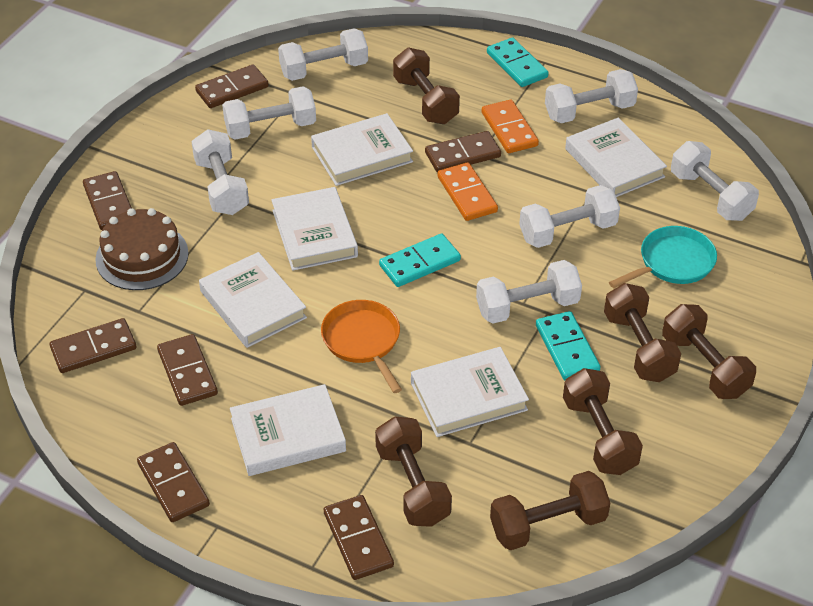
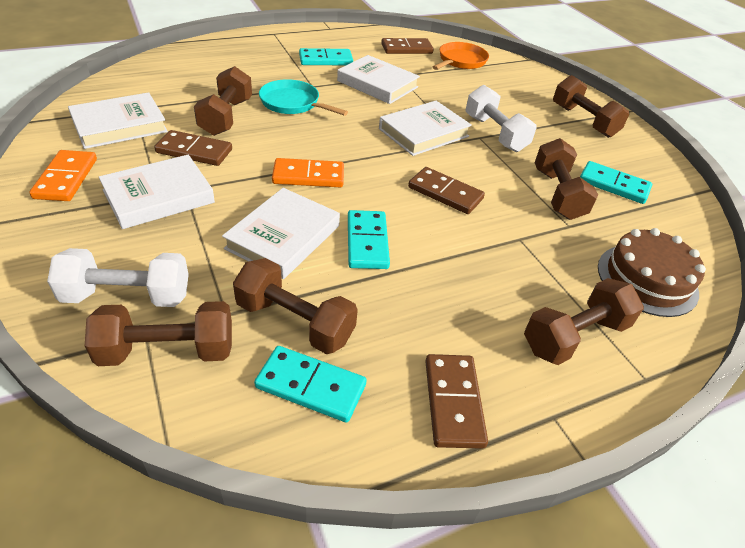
brown domino: 7 -> 4
turquoise domino: 3 -> 4
white book: 6 -> 5
white dumbbell: 7 -> 2

